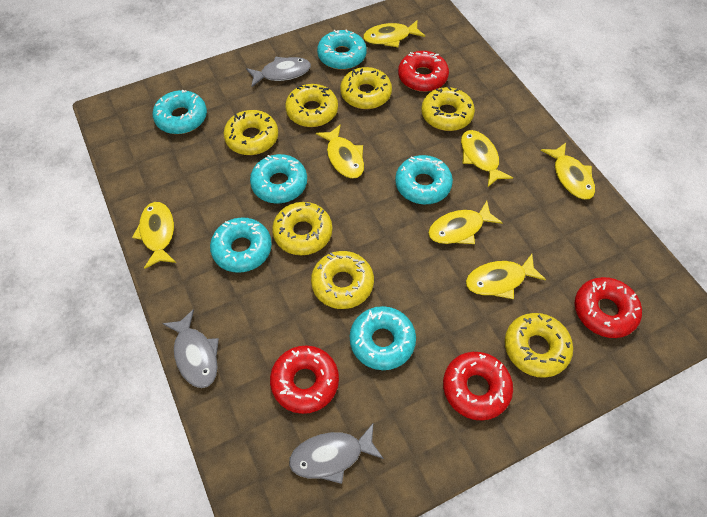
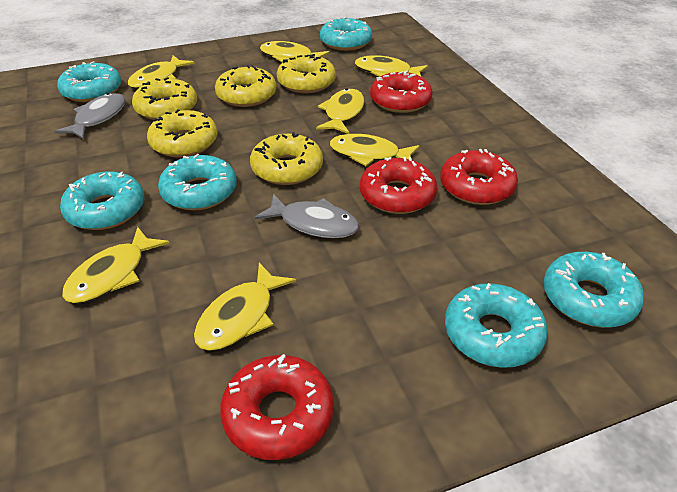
grey fish: 3 -> 2
yellow donut: 7 -> 5

